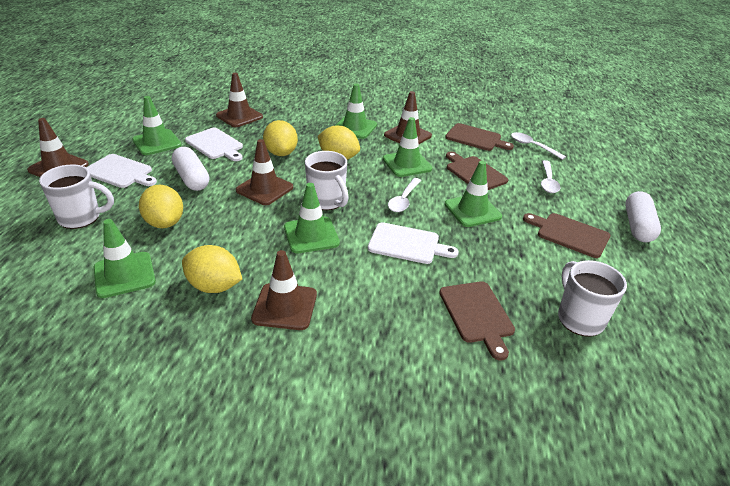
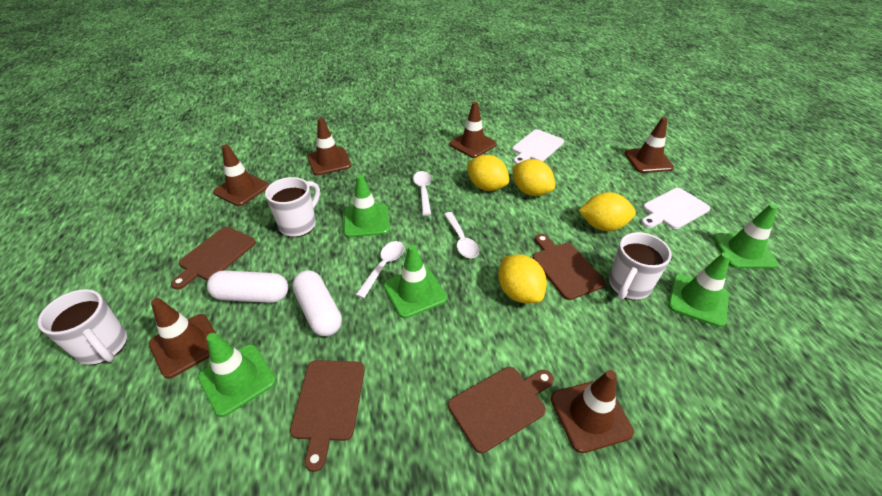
brown traffic cone: 5 -> 6
green traffic cone: 6 -> 5
white cutting board: 3 -> 2

